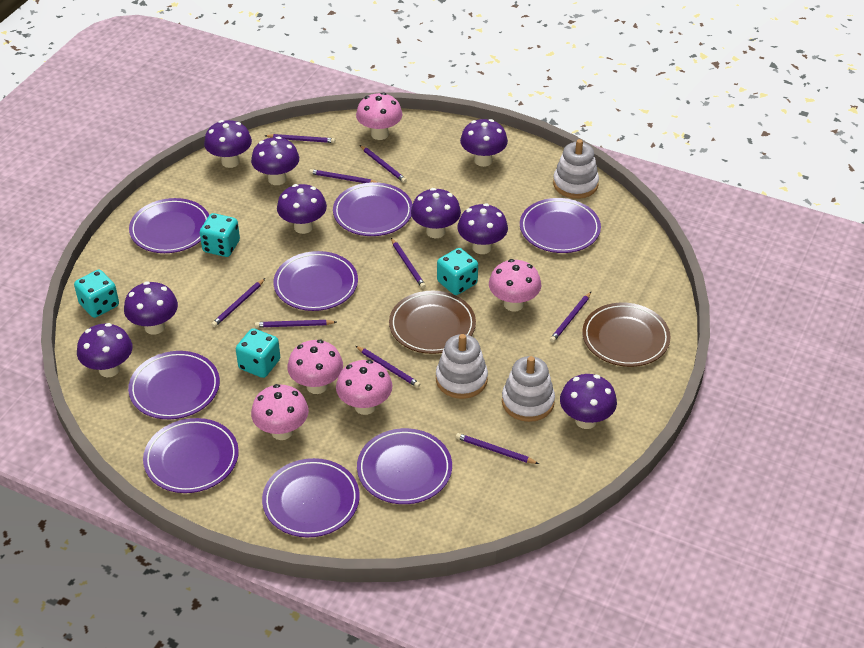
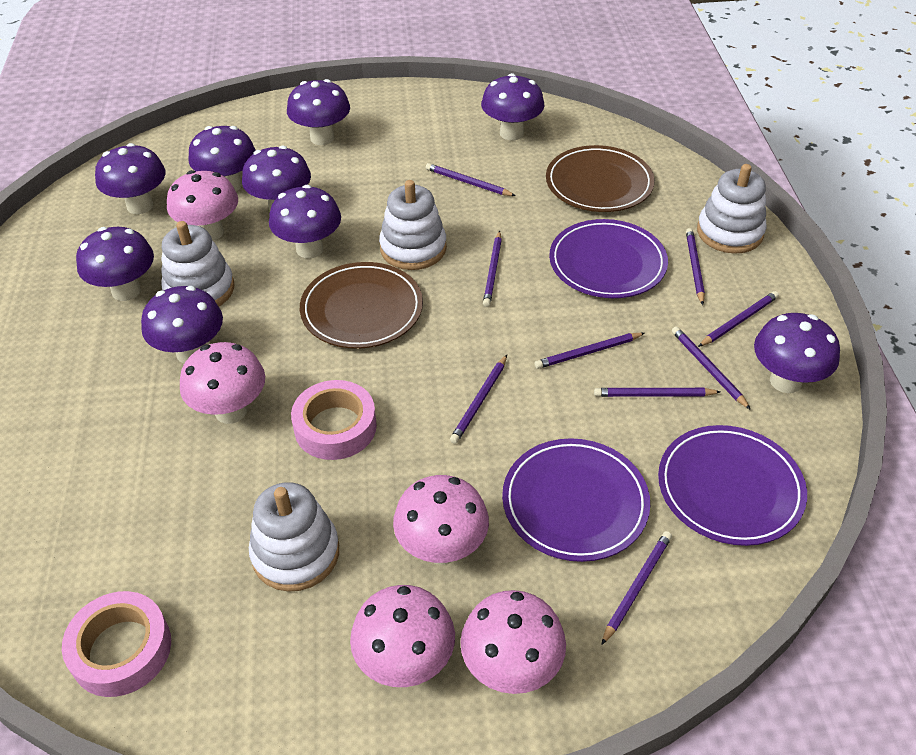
pink tape: 0 -> 2
purple plate: 8 -> 3
turquoise dice: 4 -> 0
white stacking toy: 3 -> 4

